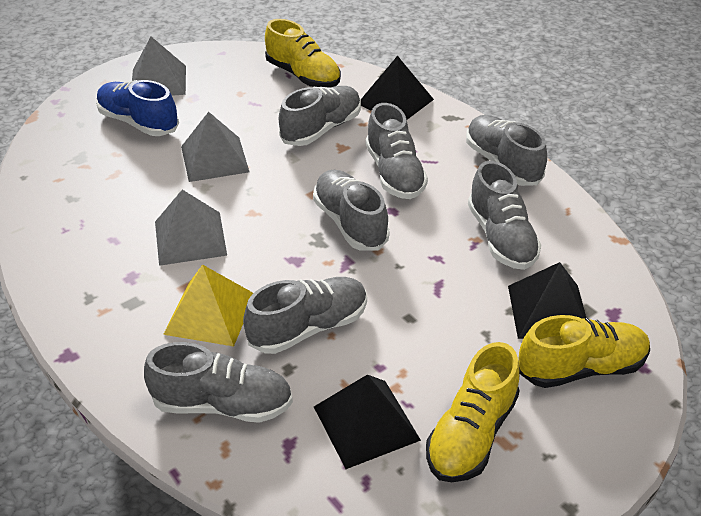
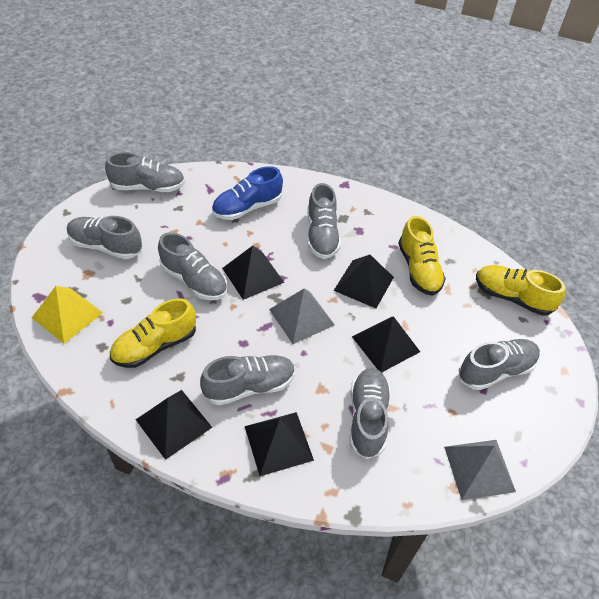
black pyramid: 3 -> 5
grey pyramid: 3 -> 2

